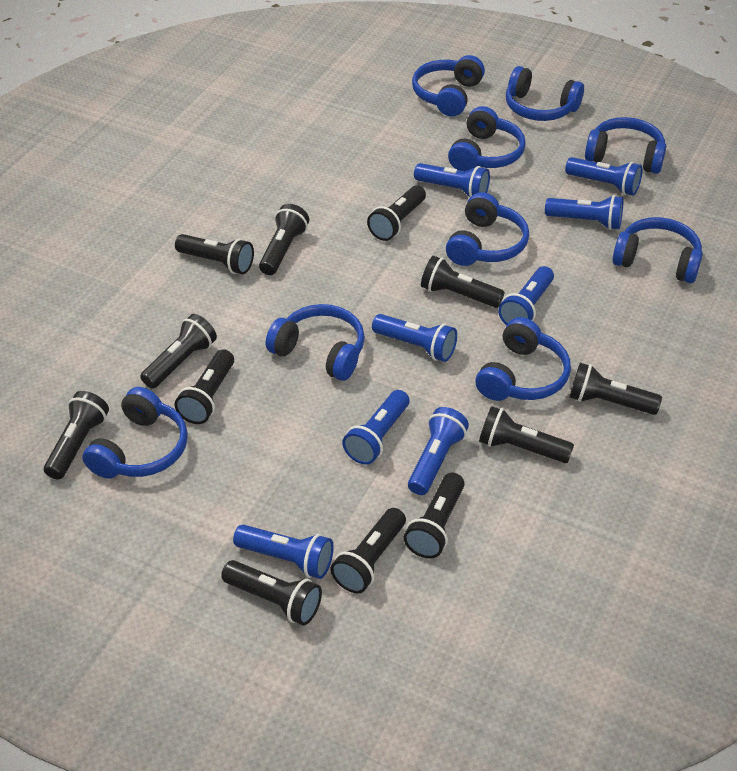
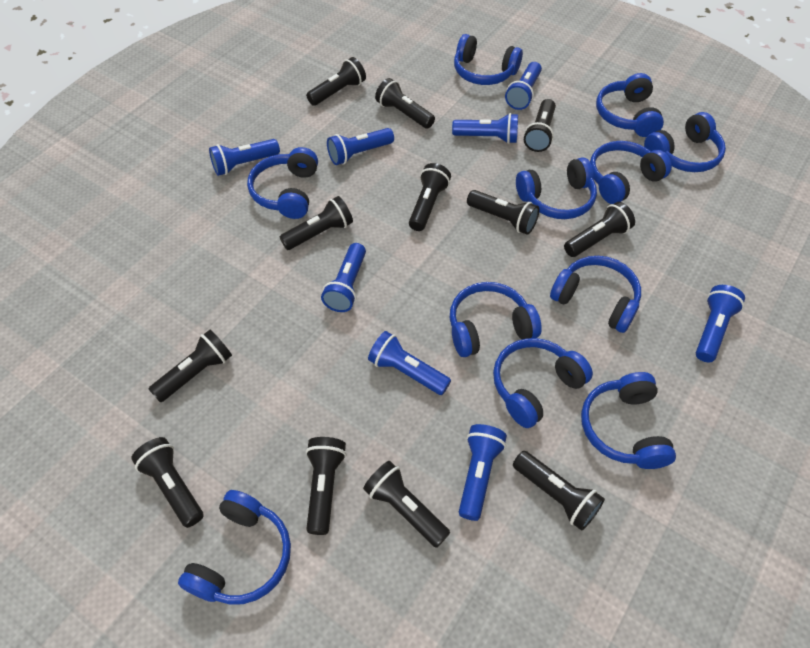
blue headphones: 9 -> 11

